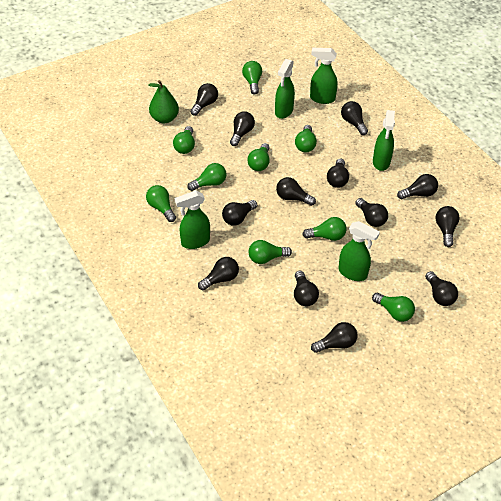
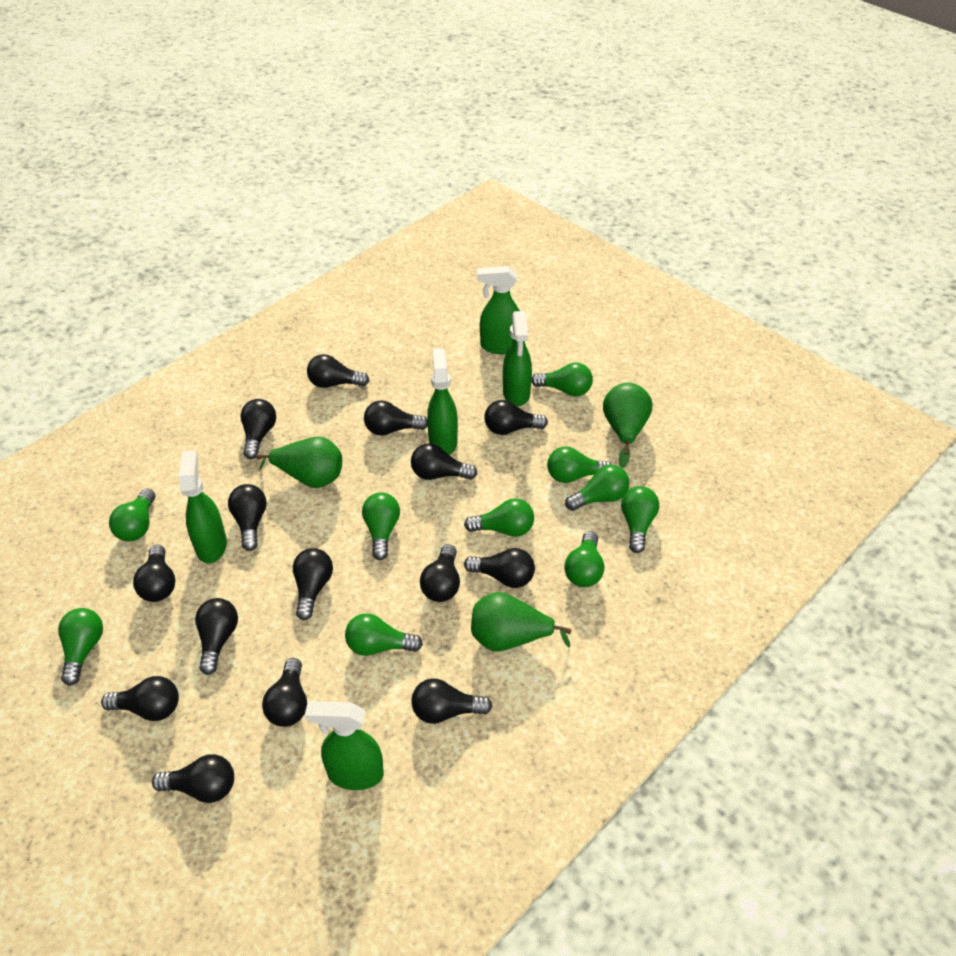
black light bulb: 13 -> 15
green light bulb: 9 -> 10
green pear: 1 -> 3

